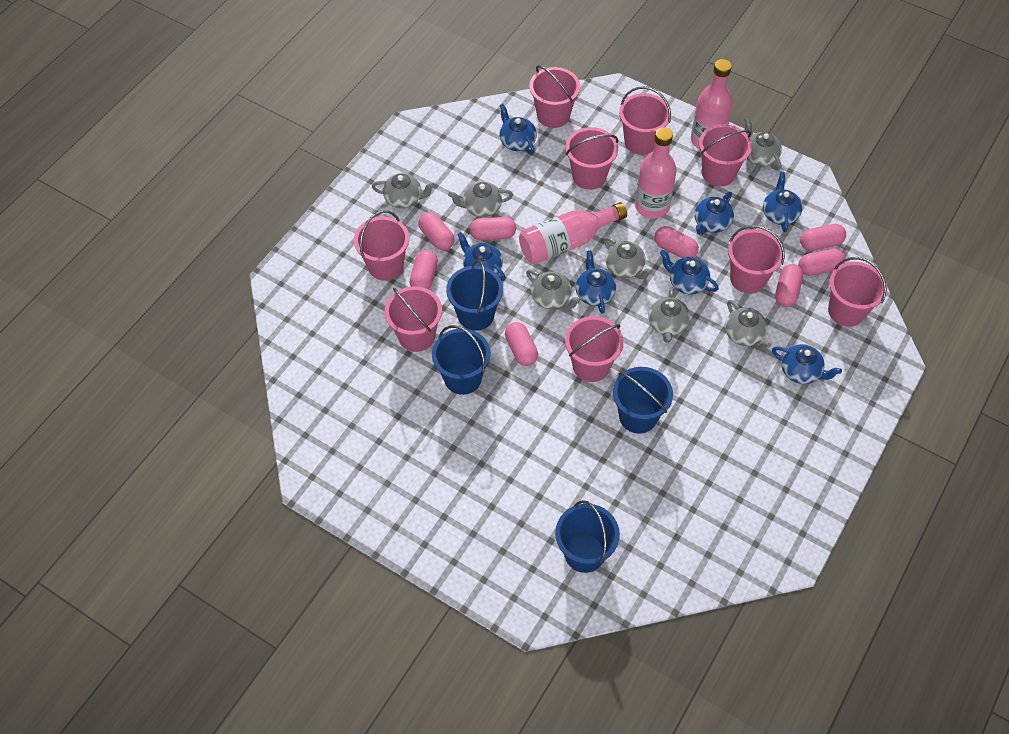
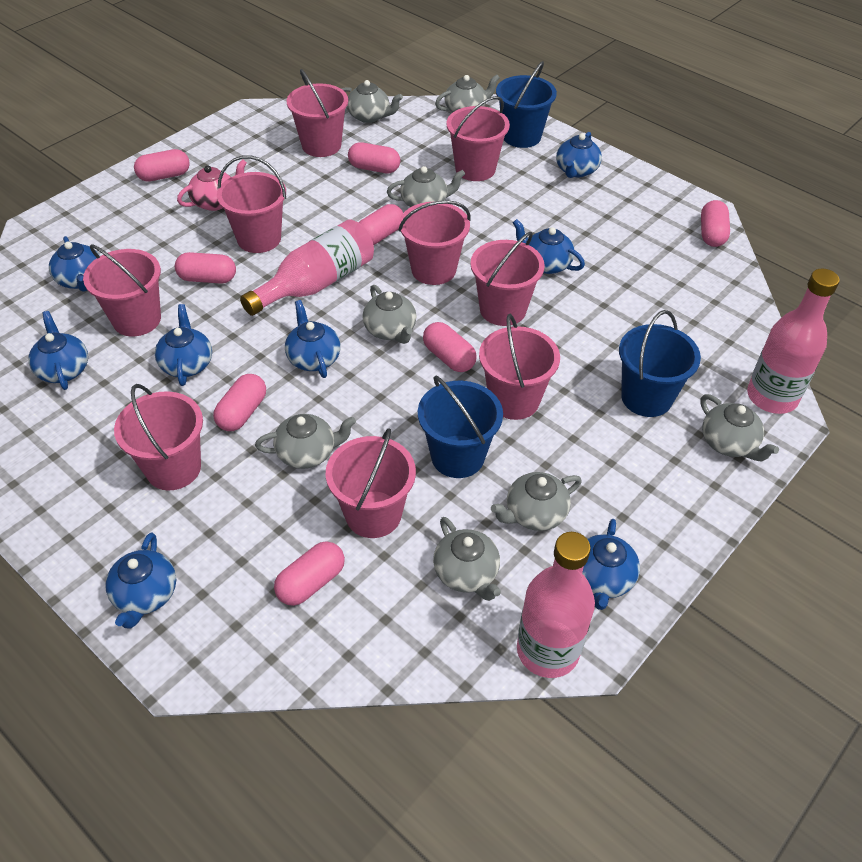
blue bucket: 4 -> 3
blue teapot: 7 -> 8
grey teapot: 7 -> 8
pink teapot: 0 -> 1

